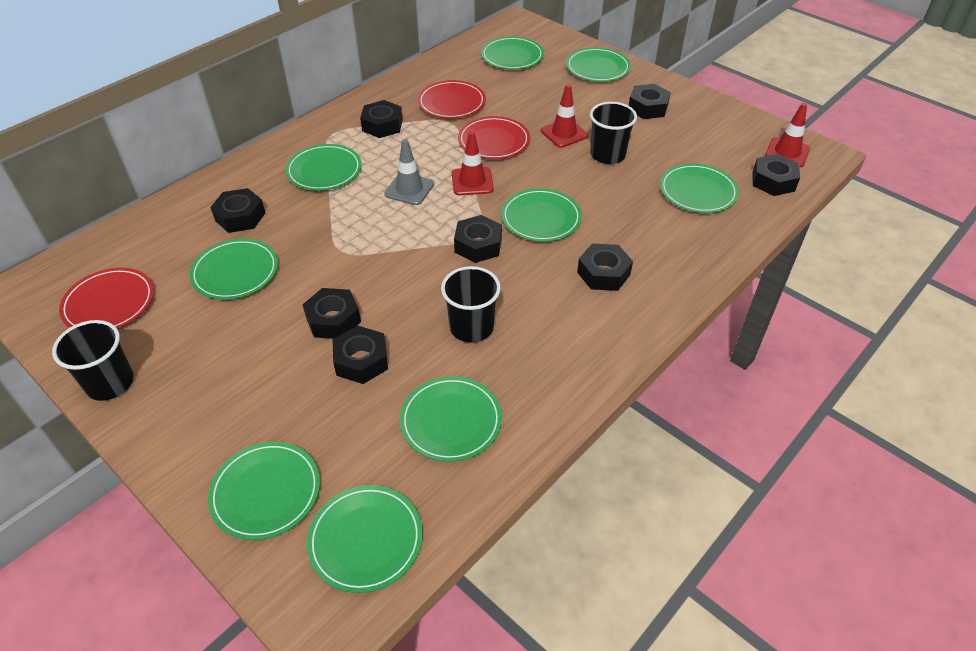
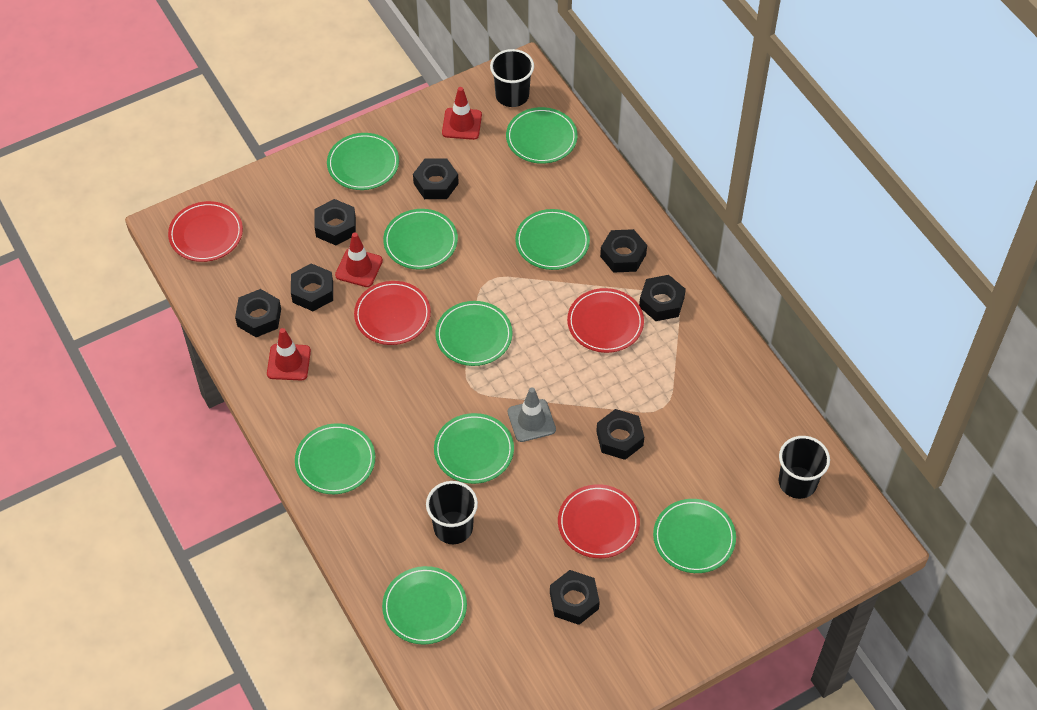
red plate: 3 -> 4

